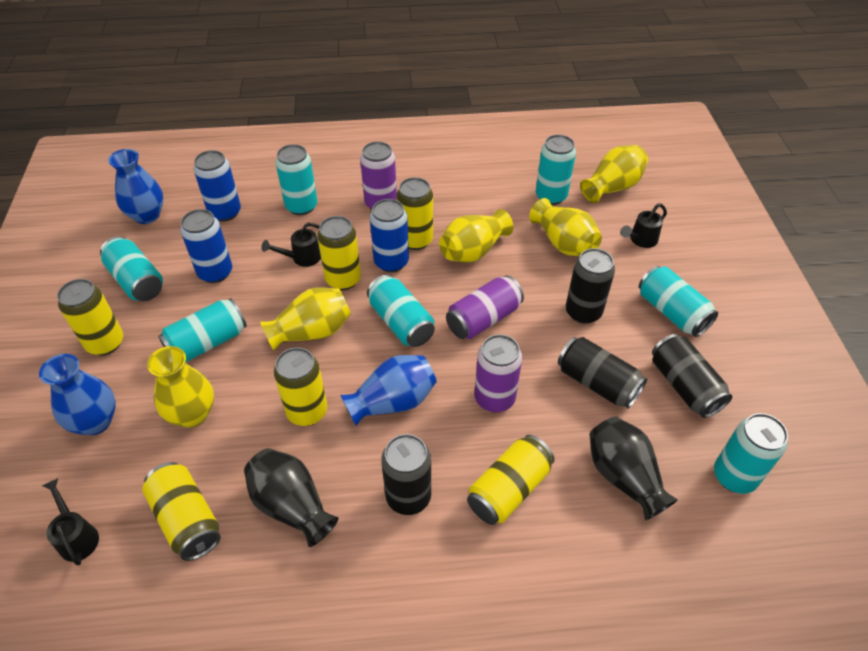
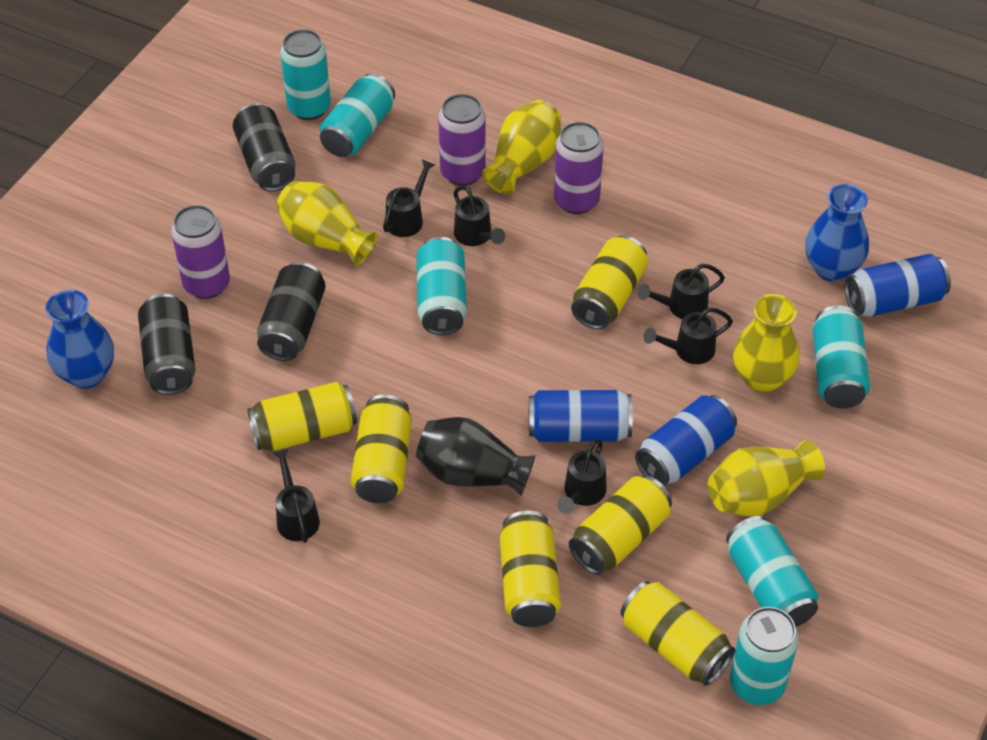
black can: 4 -> 3
black vase: 2 -> 1
black watering can: 3 -> 6
blue vase: 3 -> 2
turquoise can: 7 -> 6
yellow vase: 5 -> 4

